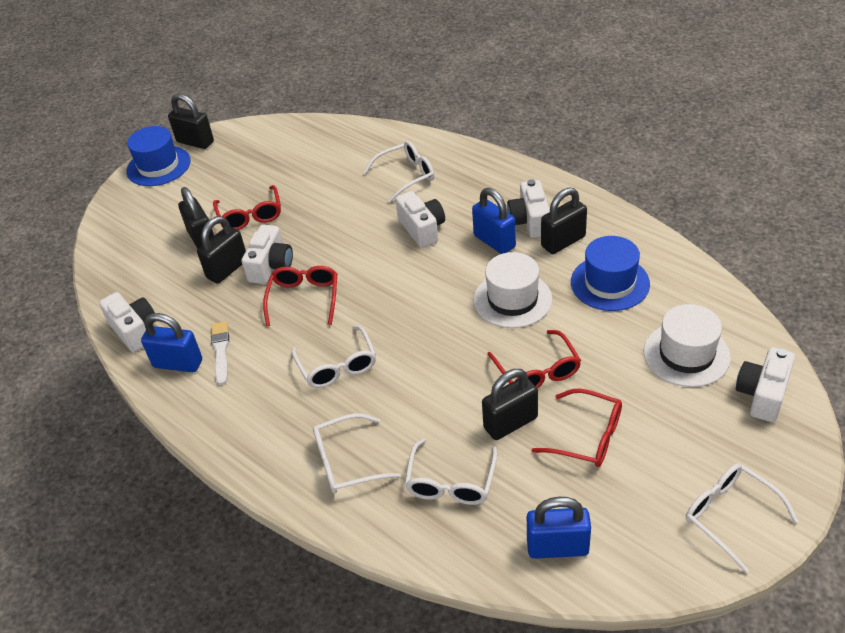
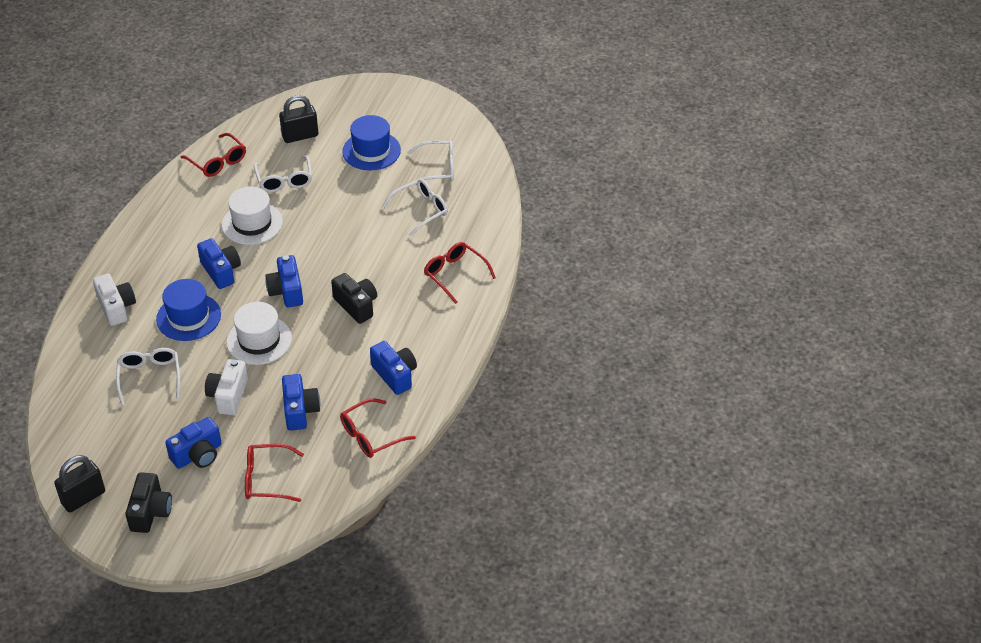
black camera: 0 -> 2
black padlock: 5 -> 2
blue camera: 0 -> 5
blue padlock: 3 -> 0
white brush: 1 -> 0
white camera: 5 -> 2
white glasses: 5 -> 4

